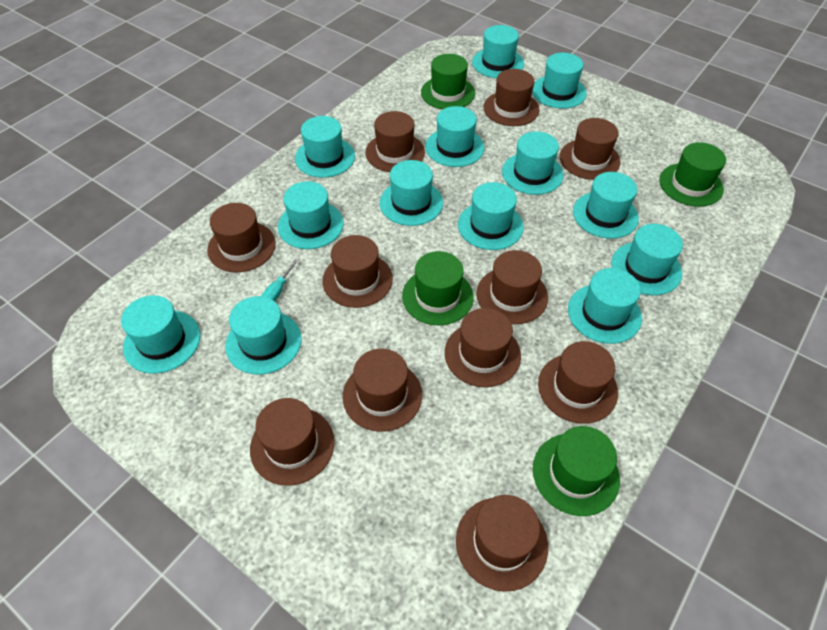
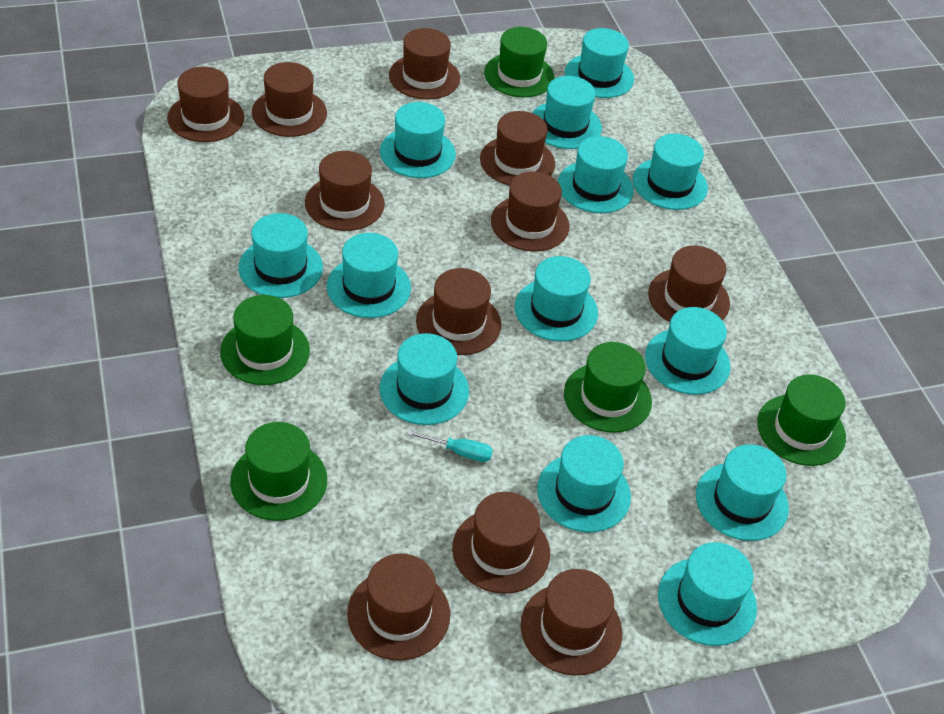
green hat: 4 -> 5

